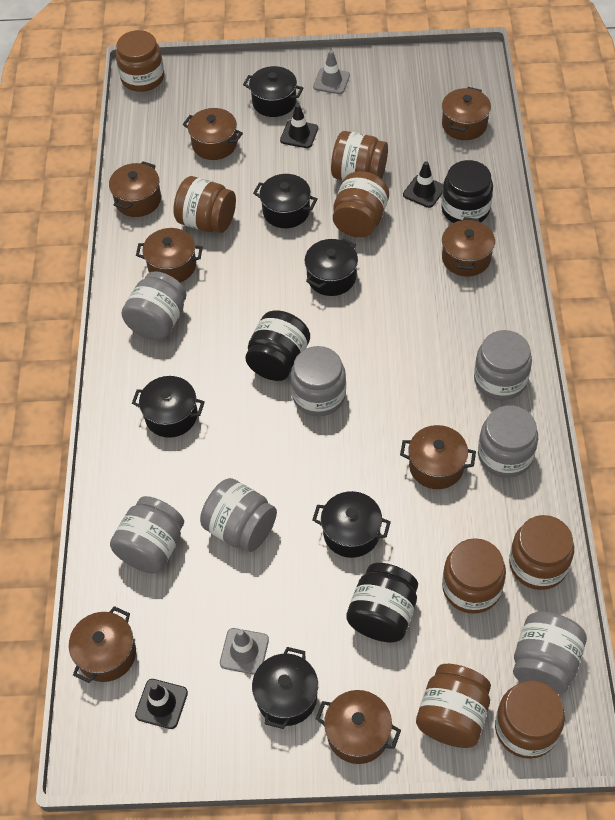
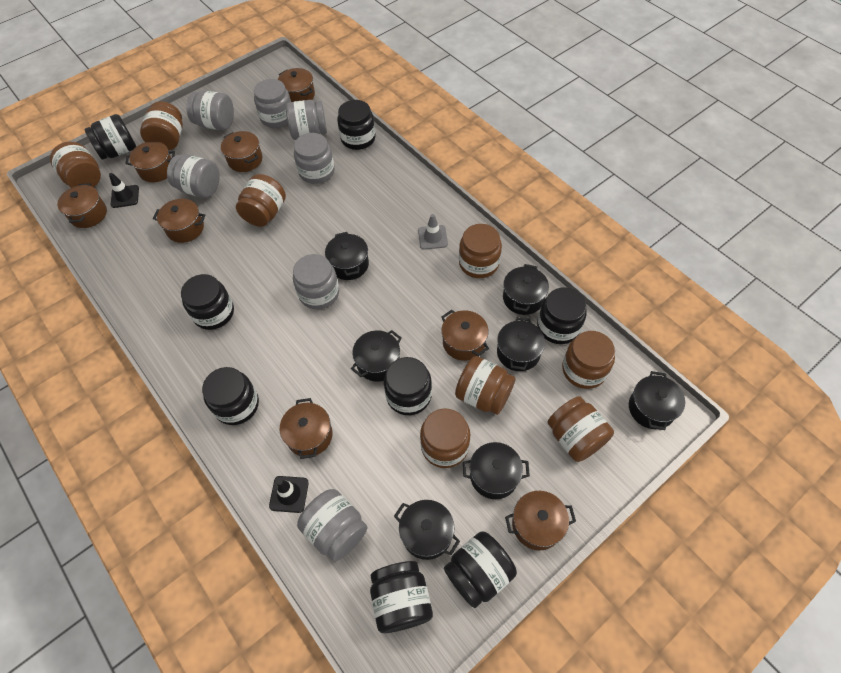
black jar: 3 -> 8
black pot: 6 -> 7
black traffic cone: 3 -> 2
grey traffic cone: 2 -> 1

